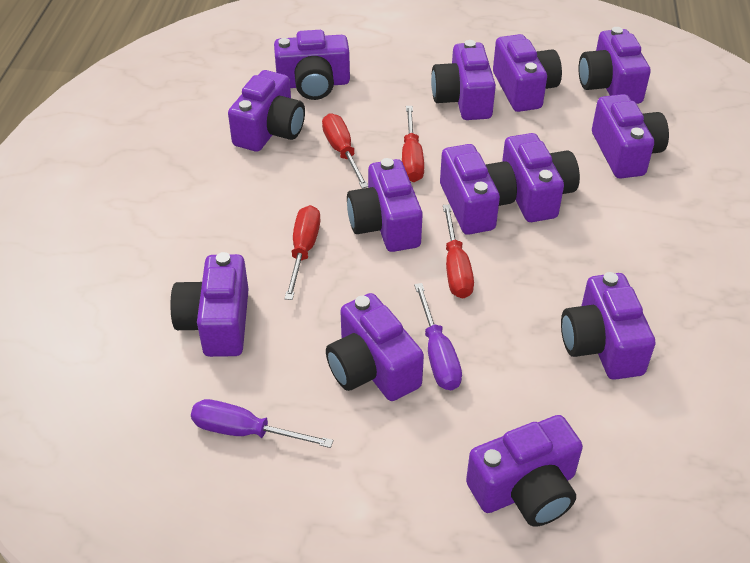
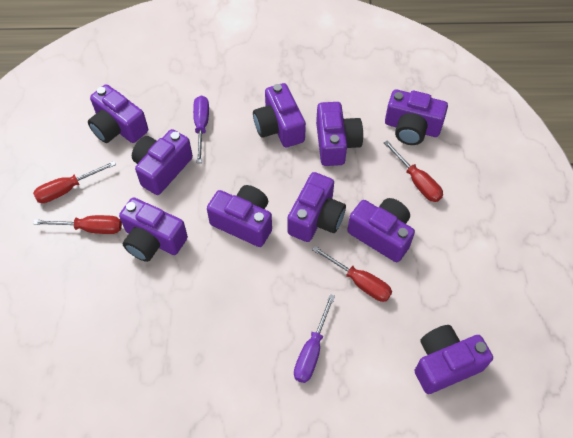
purple camera: 13 -> 10

